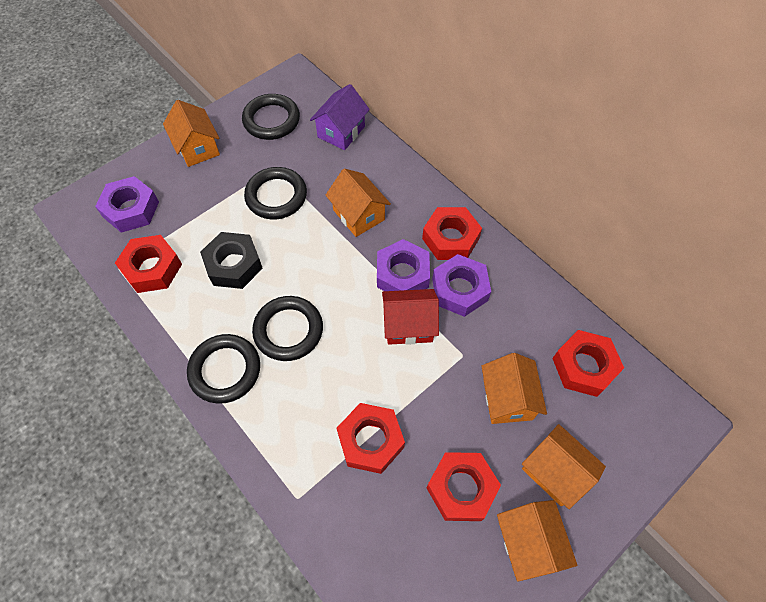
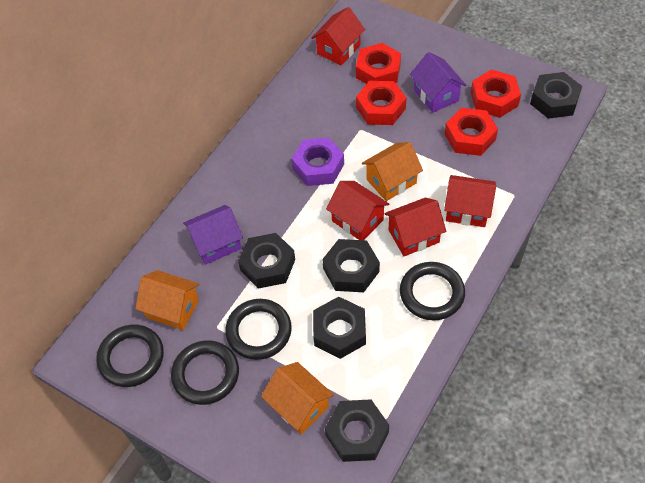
black nut: 1 -> 5
orange house: 5 -> 3
purple house: 1 -> 2
purple nut: 3 -> 1
red house: 1 -> 4
red nut: 5 -> 4

